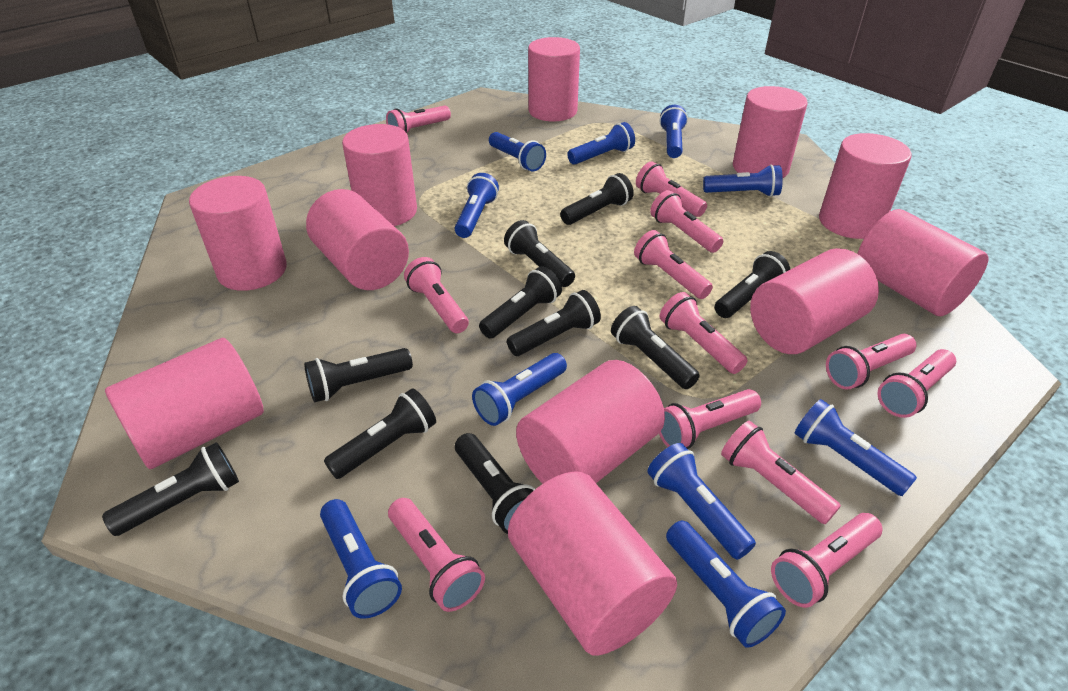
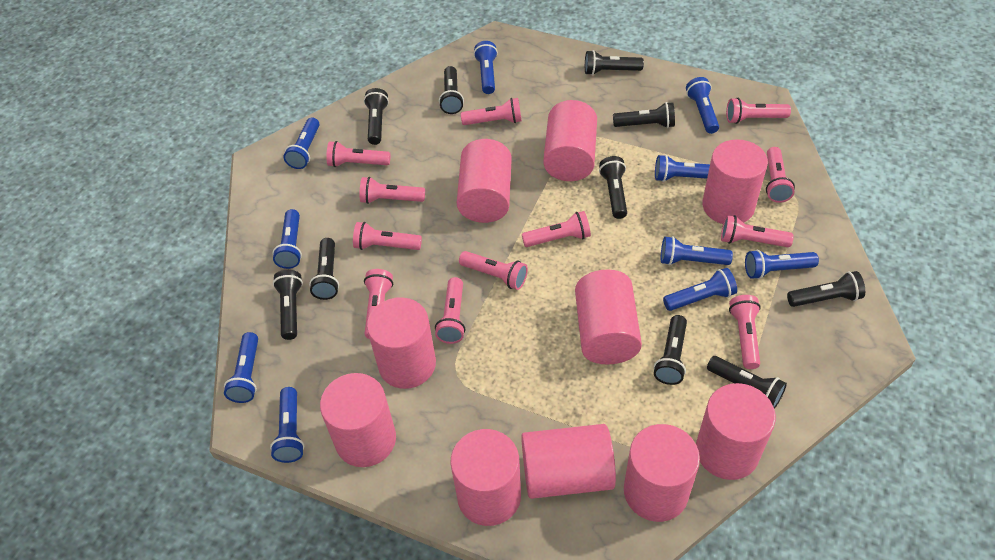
pink cylinder: 11 -> 10

